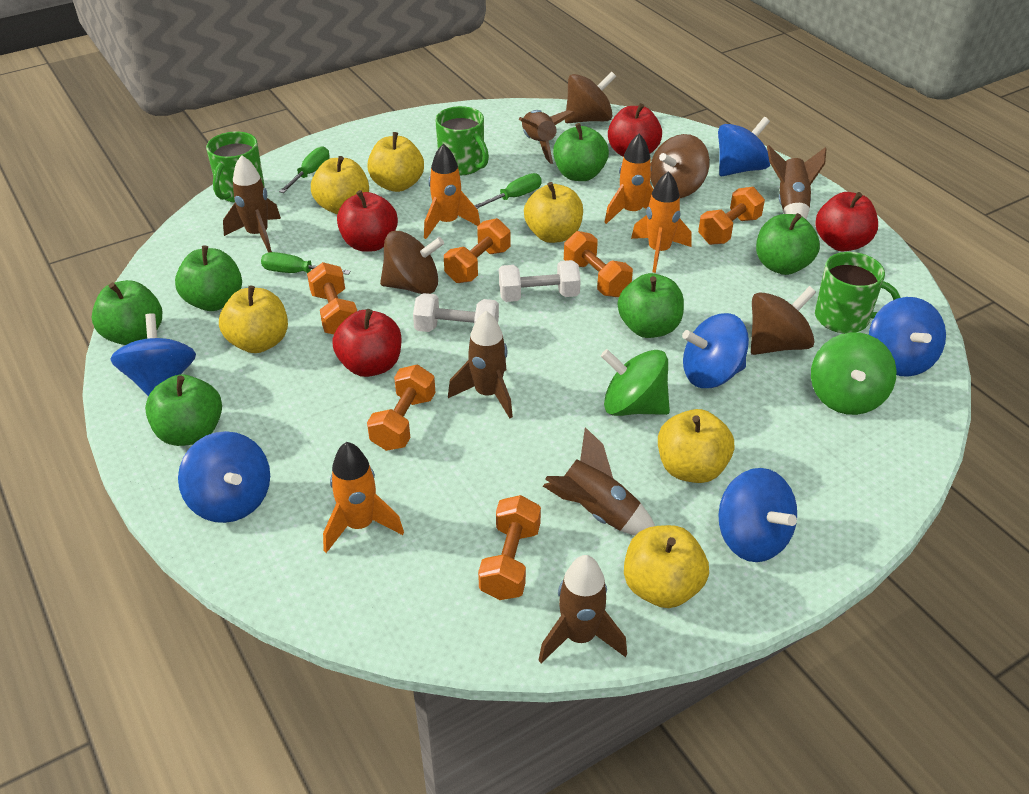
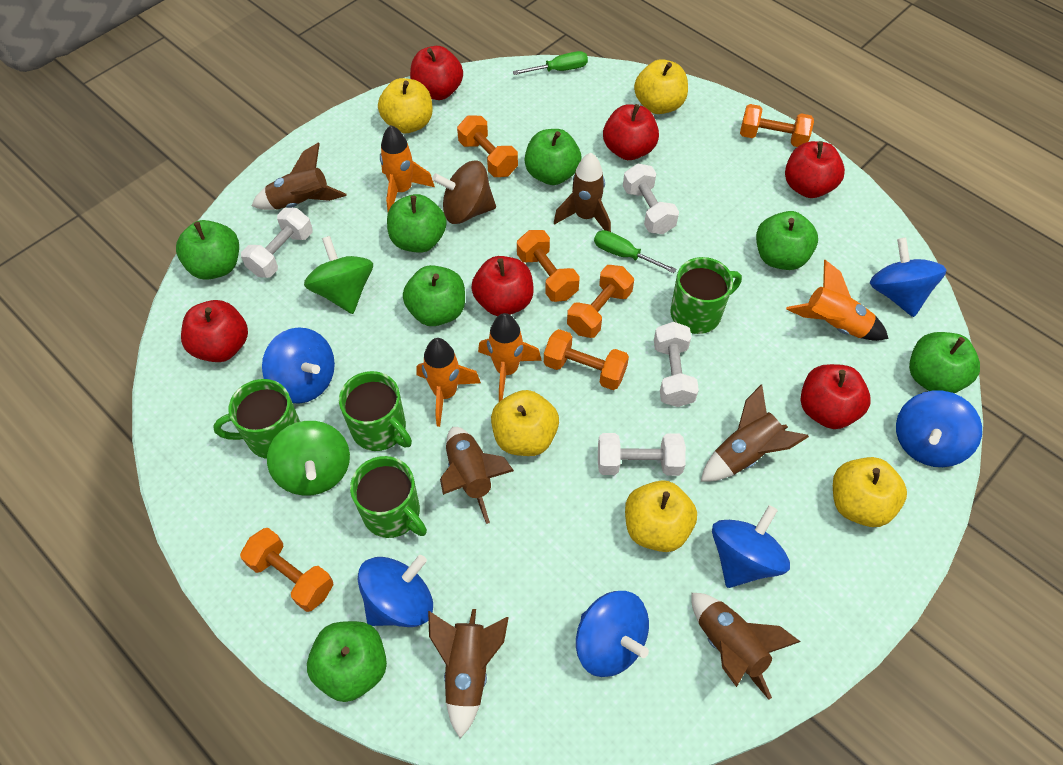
brown spinning top: 4 -> 1
green apple: 6 -> 7
green mug: 3 -> 4
green screwdriver: 3 -> 2
red apple: 4 -> 6
white dumbbell: 2 -> 4
yellow apple: 6 -> 5

